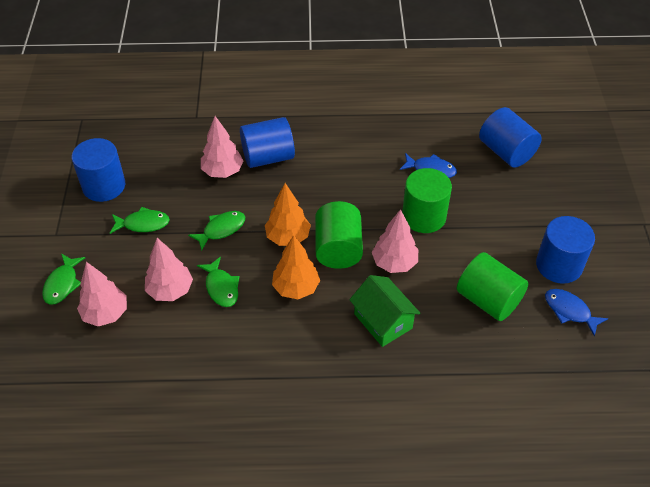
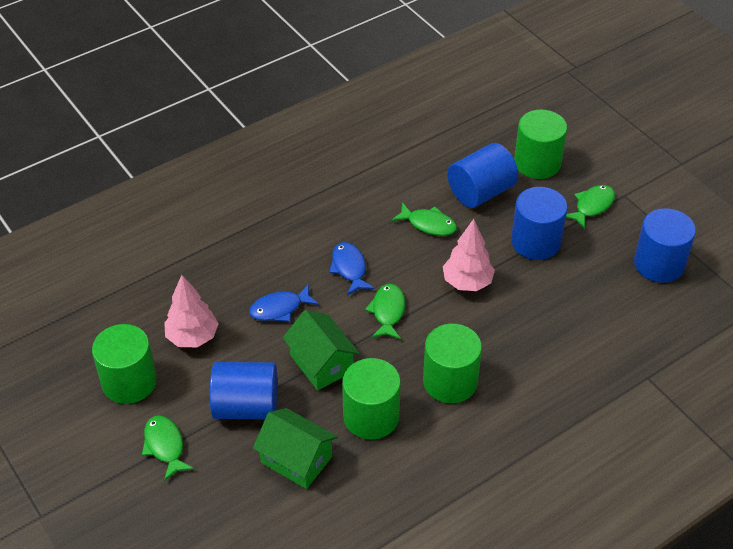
green cylinder: 3 -> 4
green house: 1 -> 2
orange tree: 2 -> 0
pink tree: 4 -> 2

